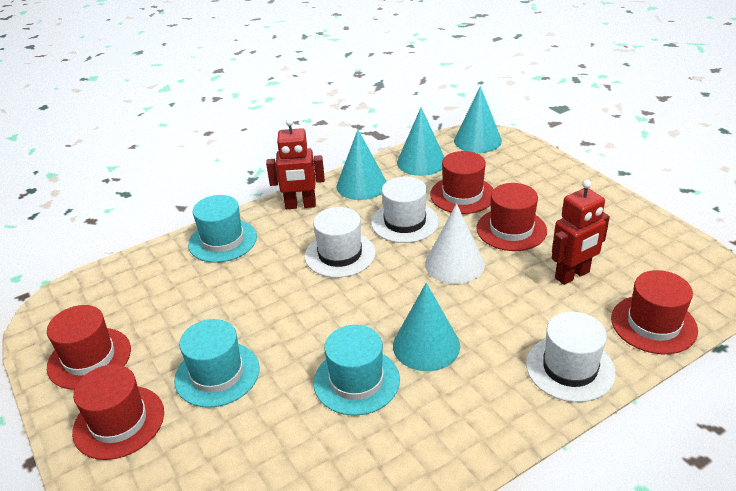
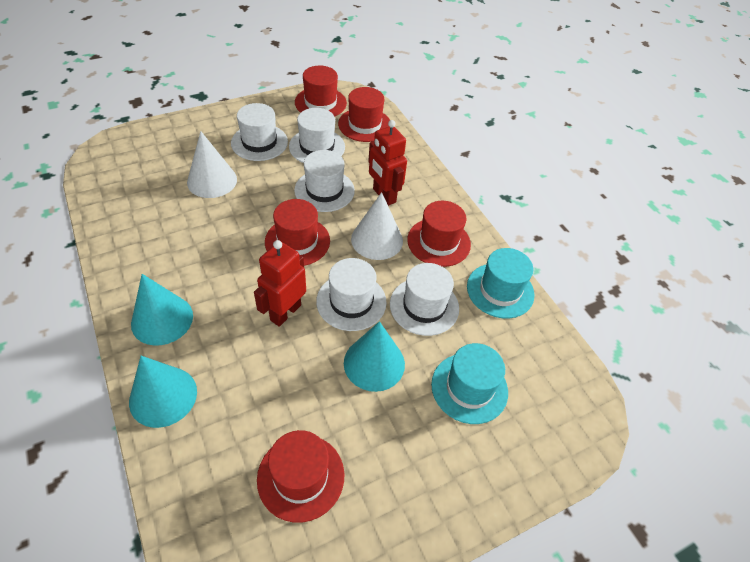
turquoise cone: 4 -> 3
turquoise hat: 3 -> 2
white cone: 1 -> 2
white hat: 3 -> 5

